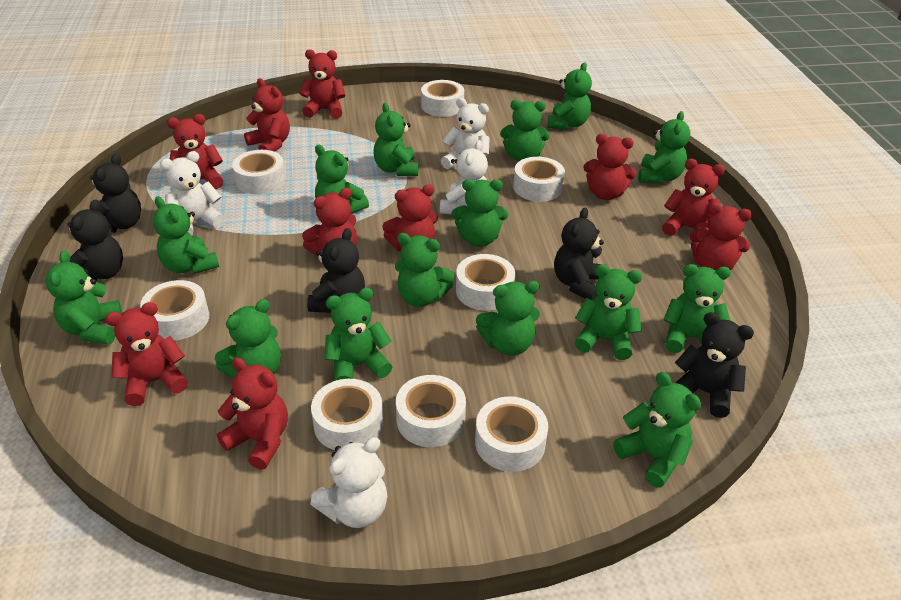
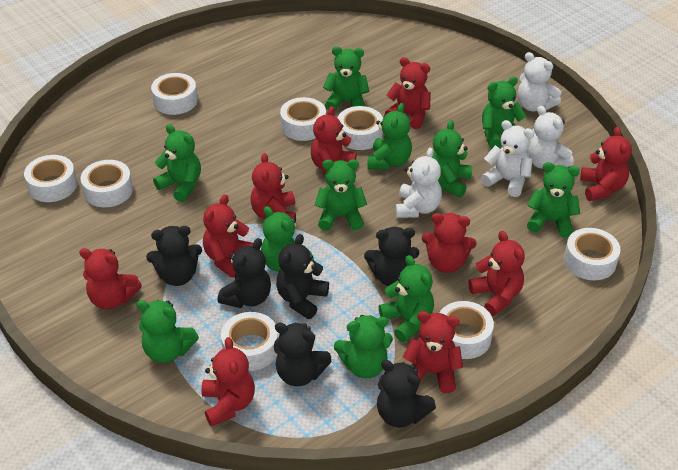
black teddy bear: 5 -> 6
green teddy bear: 15 -> 11

